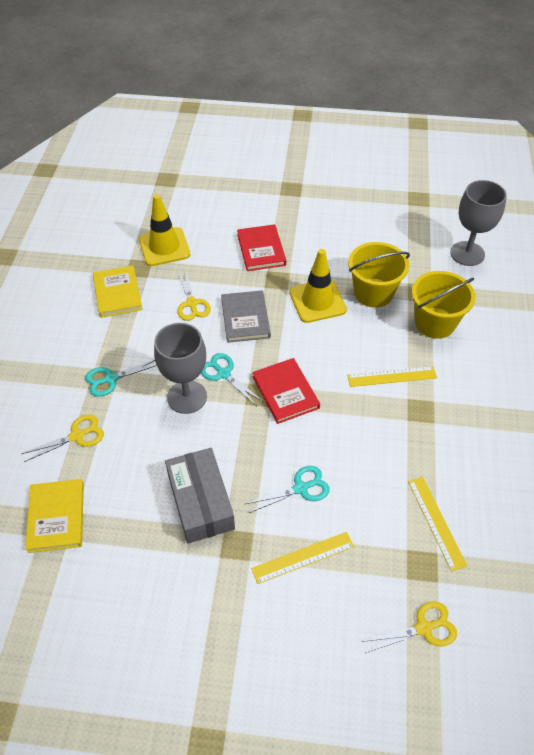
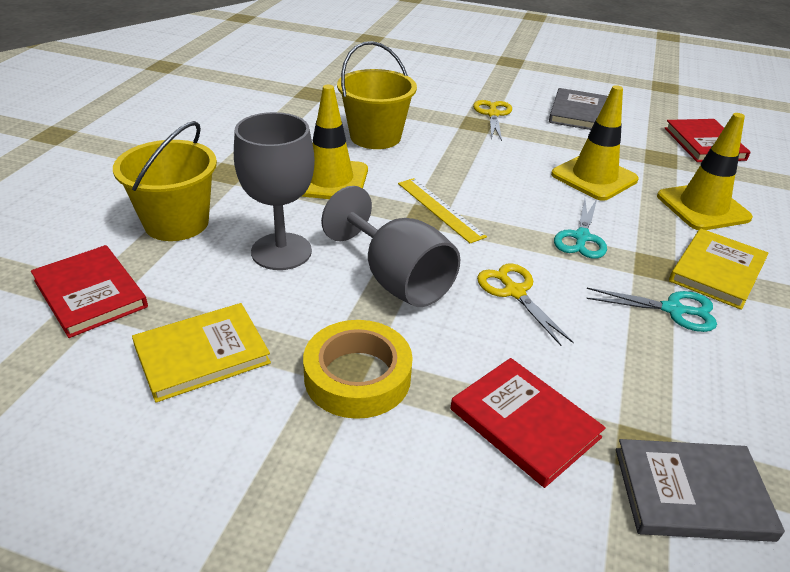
grey book: 1 -> 2
grey box: 1 -> 0
red book: 2 -> 3
turquoise scissors: 3 -> 2
yellow ruler: 3 -> 1
yellow scissors: 3 -> 2
yellow tape: 0 -> 1
yellow traffic cone: 2 -> 3

